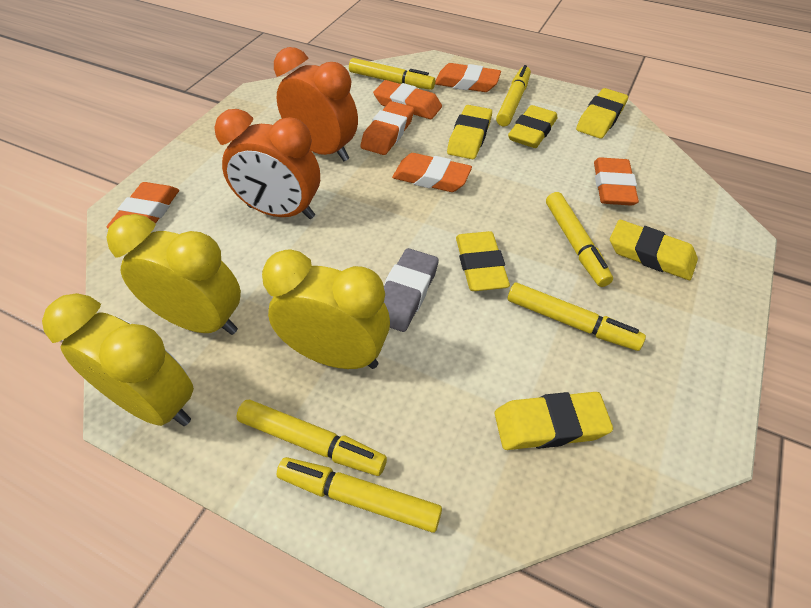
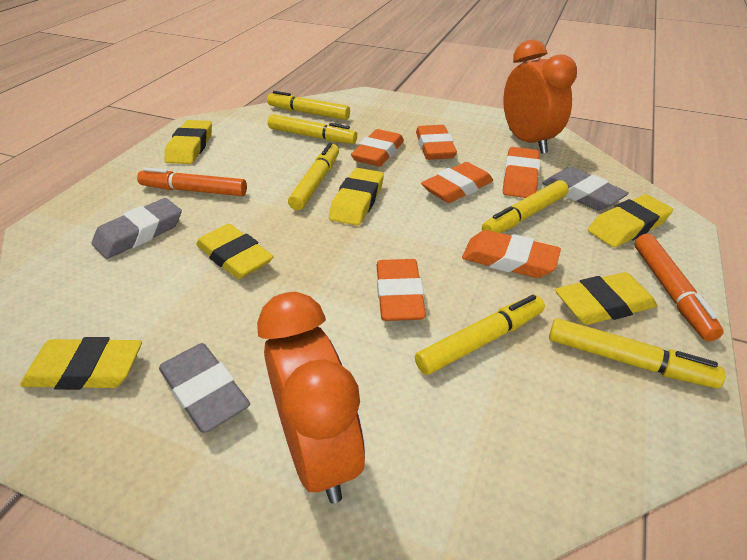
grey eraser: 1 -> 3
orange marker: 0 -> 2
yellow clock: 3 -> 0

